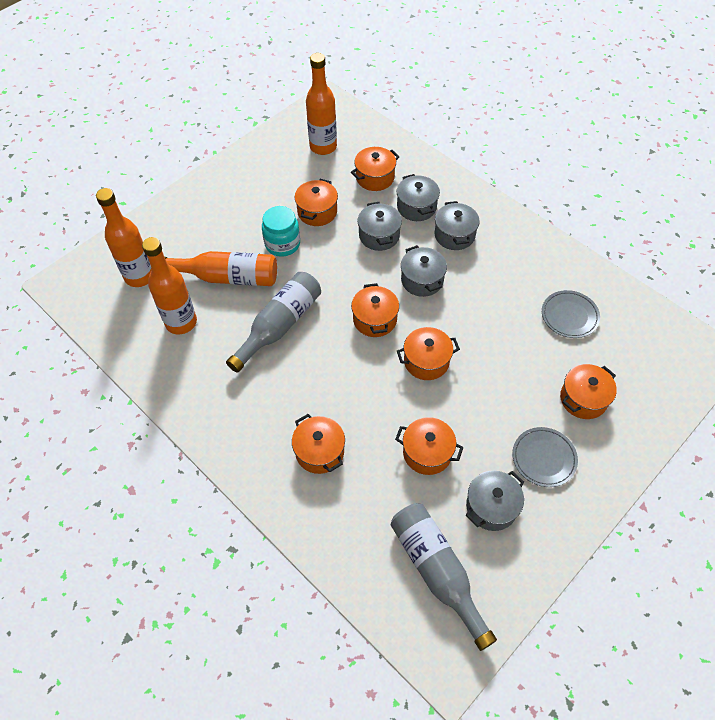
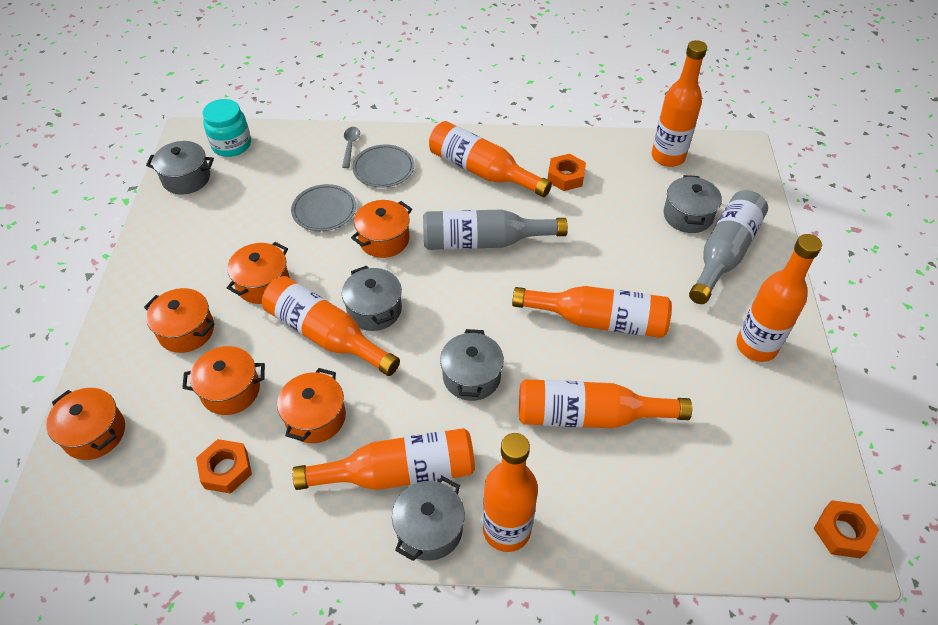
grey spoon: 0 -> 1
orange bottle: 4 -> 8
orange nut: 0 -> 3
orange pot: 7 -> 6

